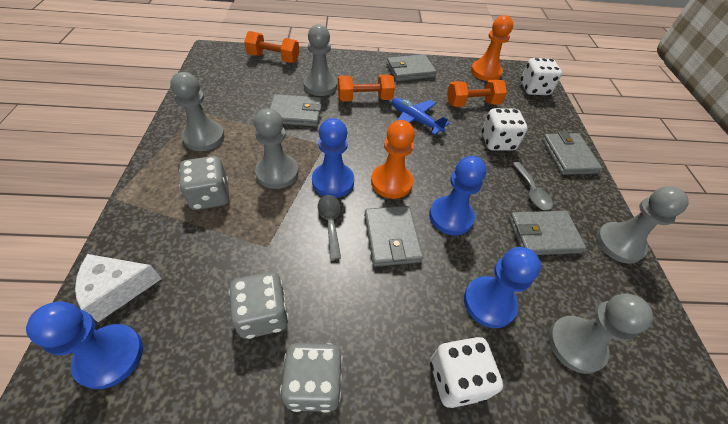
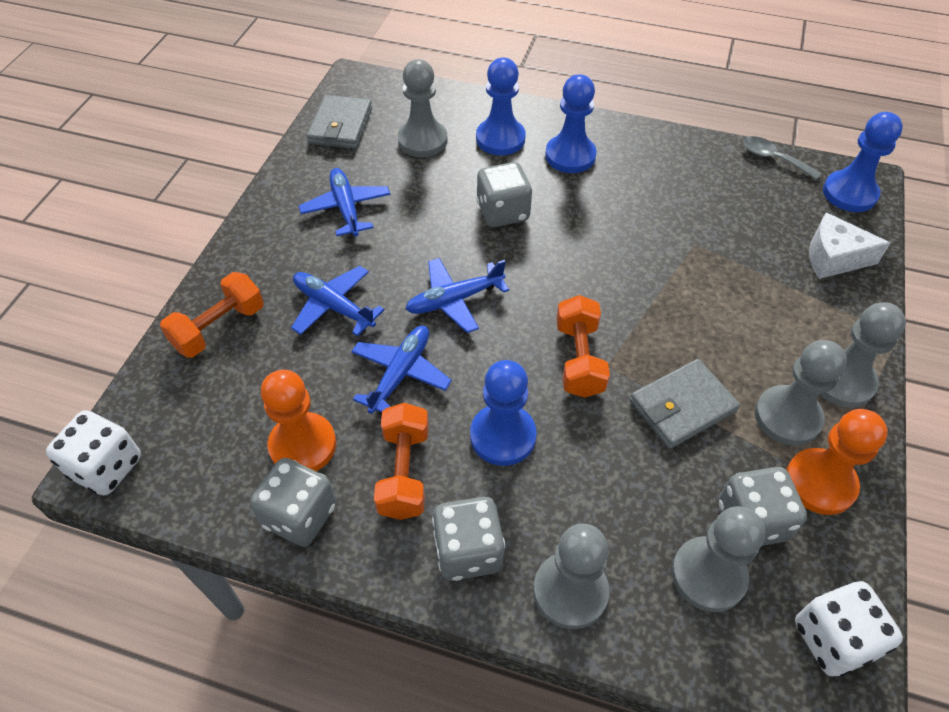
blue plane: 1 -> 4
grey dice: 3 -> 4
grey spoon: 2 -> 1
grey wallet: 5 -> 2
white dice: 3 -> 2

